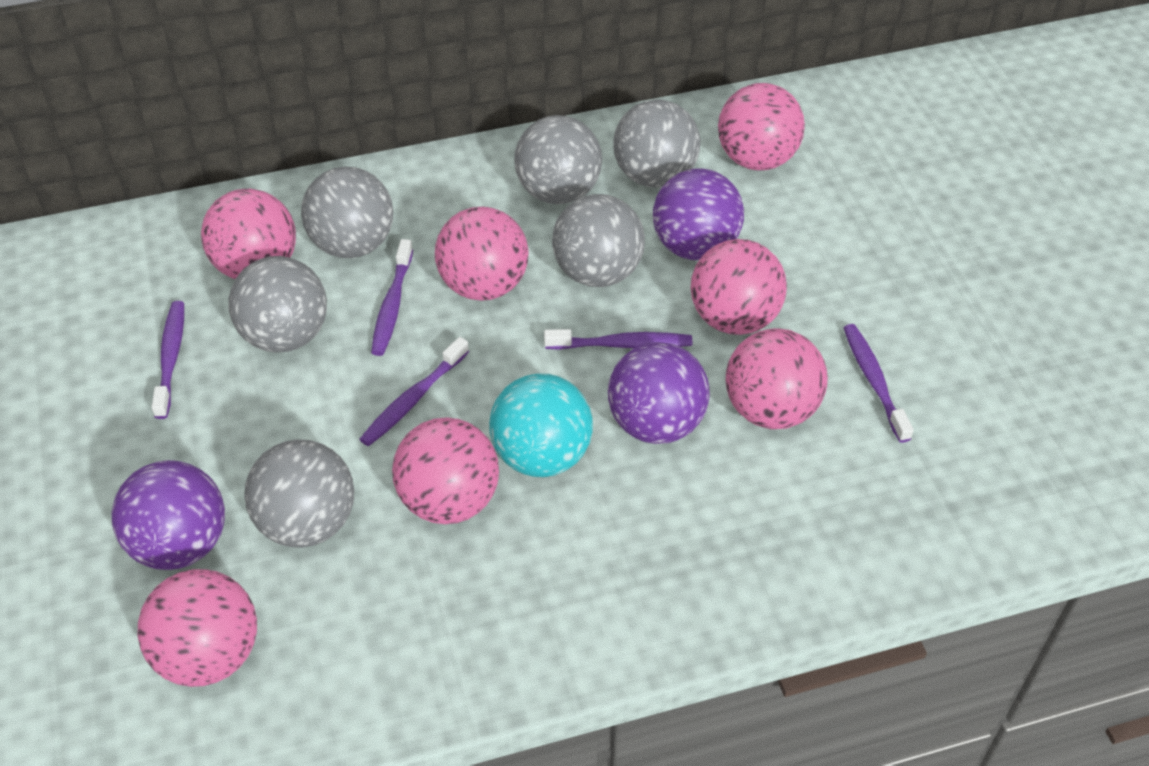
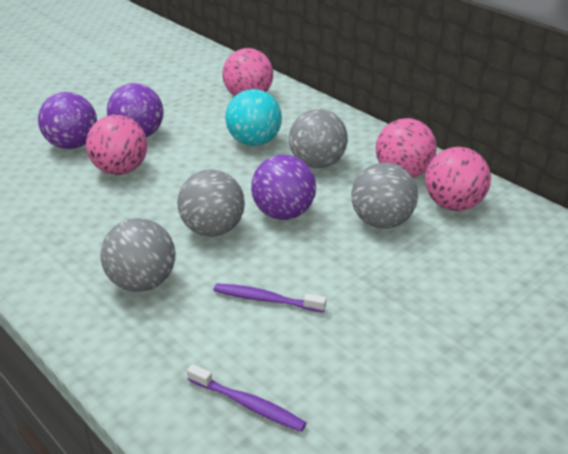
grey ball: 6 -> 4
pink ball: 7 -> 4
purple toothbrush: 5 -> 2

